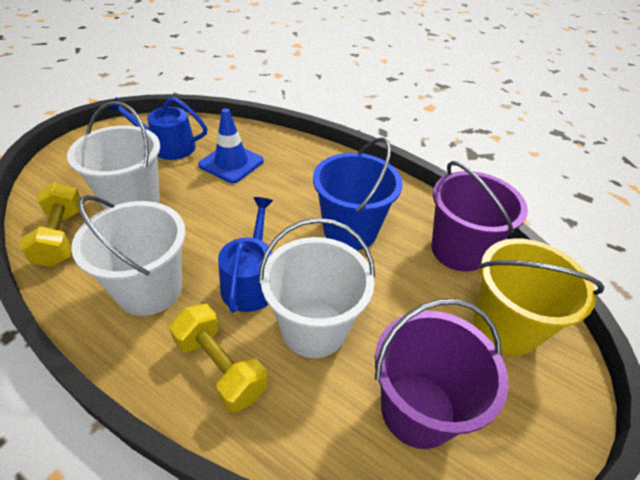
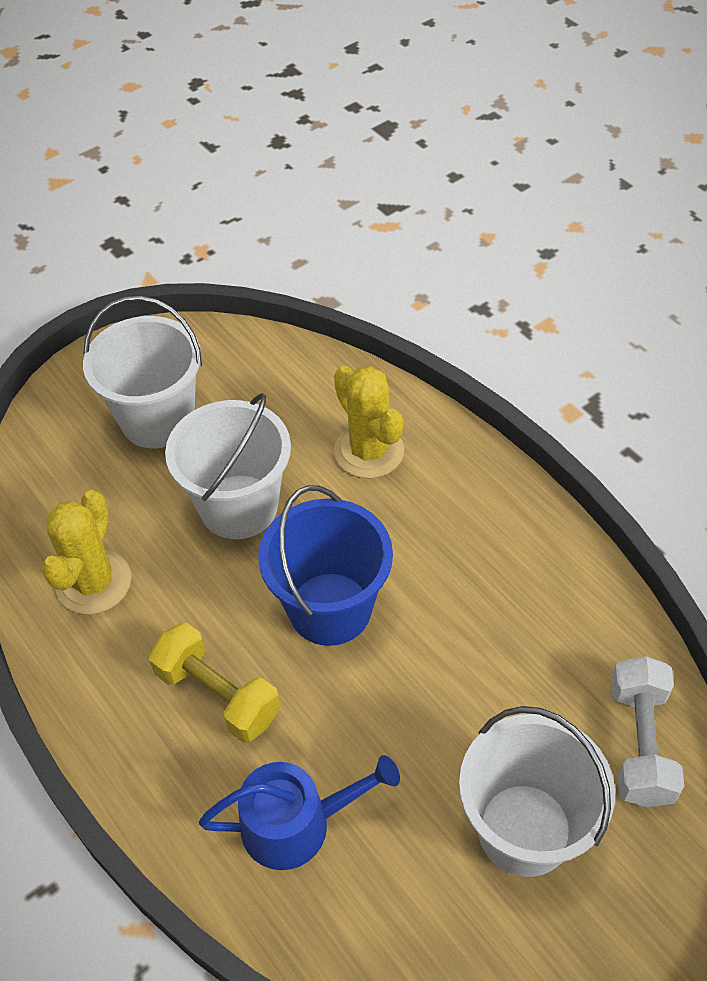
blue traffic cone: 1 -> 0
blue watering can: 2 -> 1
purple bucket: 2 -> 0
white dumbbell: 0 -> 1
yellow bucket: 1 -> 0
yellow cactus: 0 -> 2
yellow dumbbell: 2 -> 1

